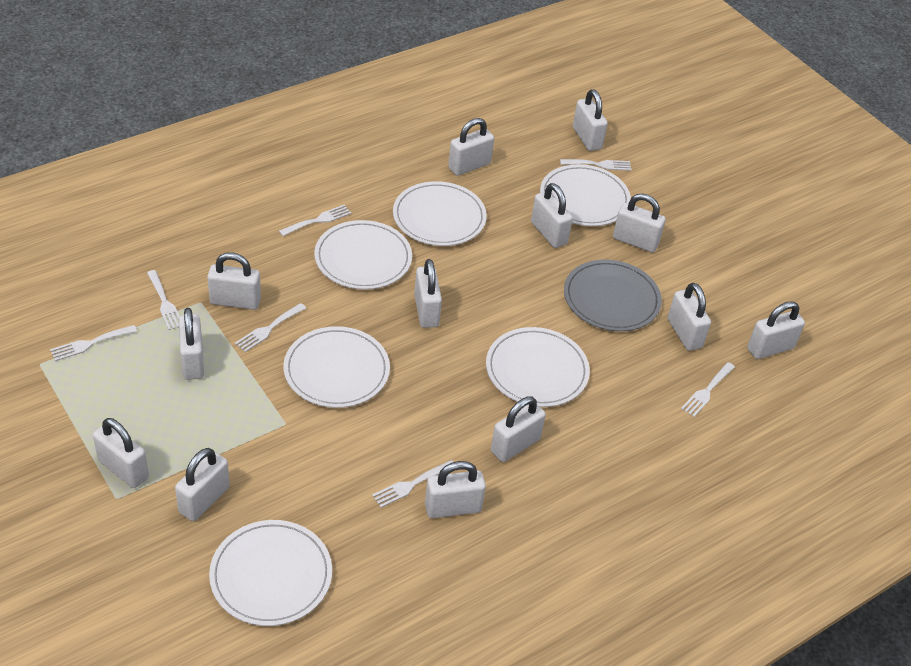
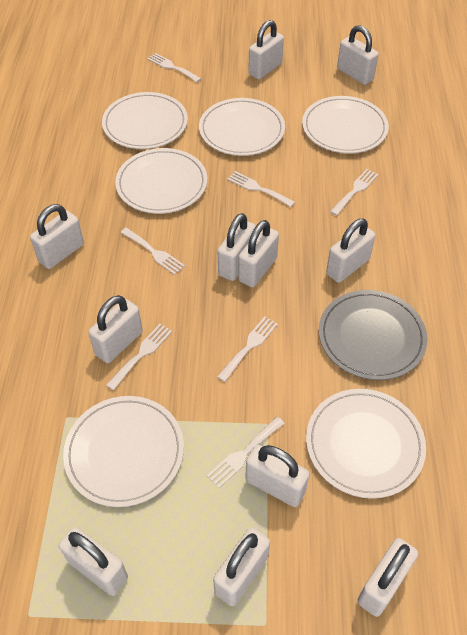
white padlock: 13 -> 11

